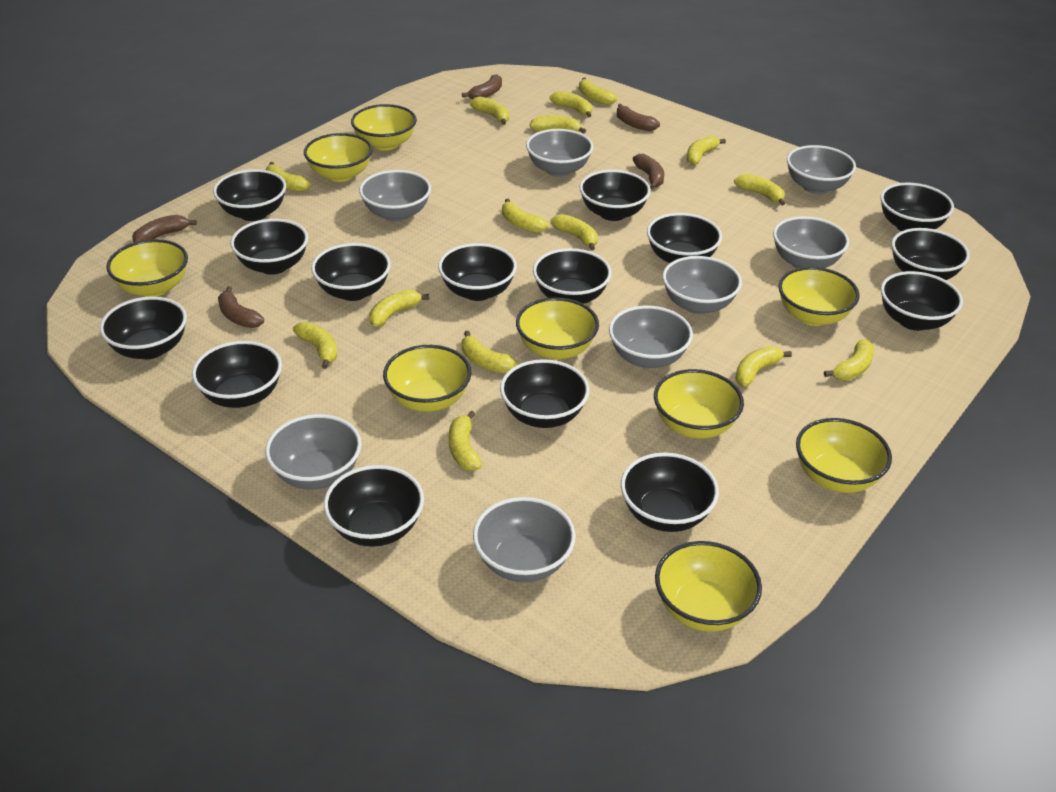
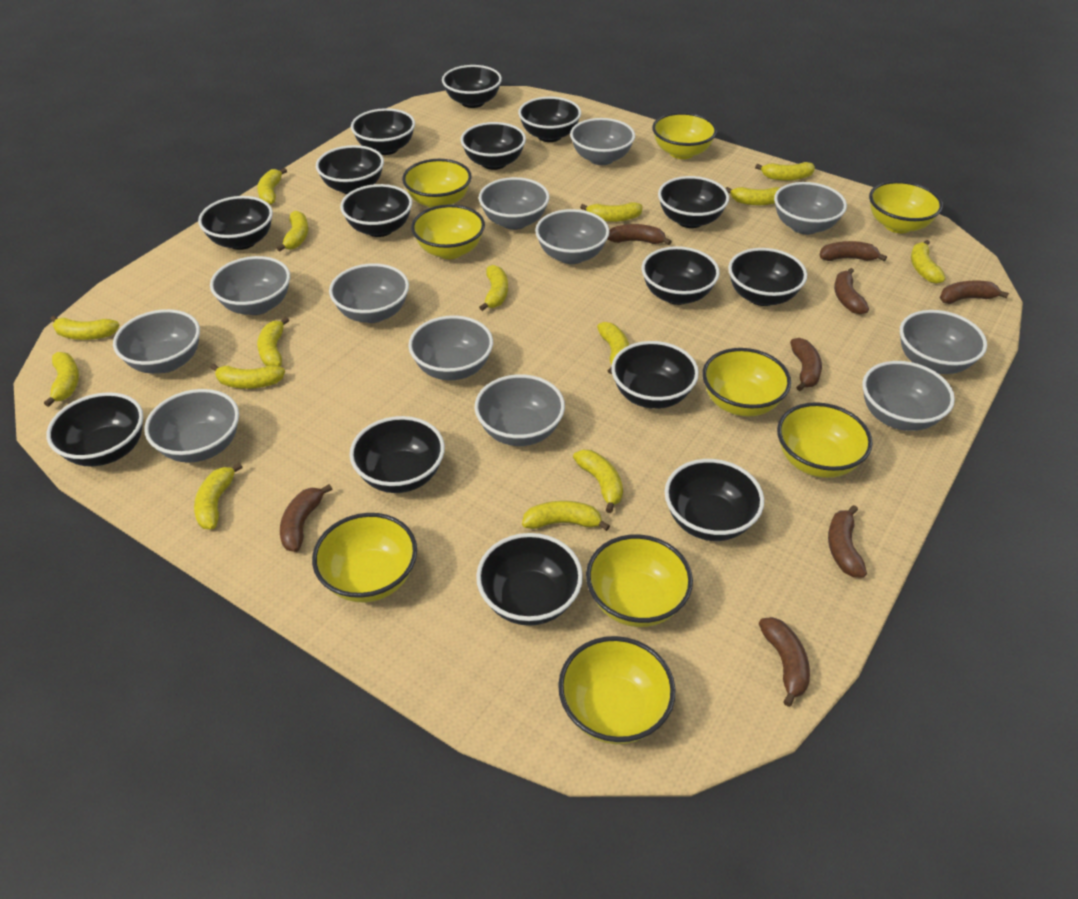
brown banana: 5 -> 8
grey bowl: 8 -> 12

